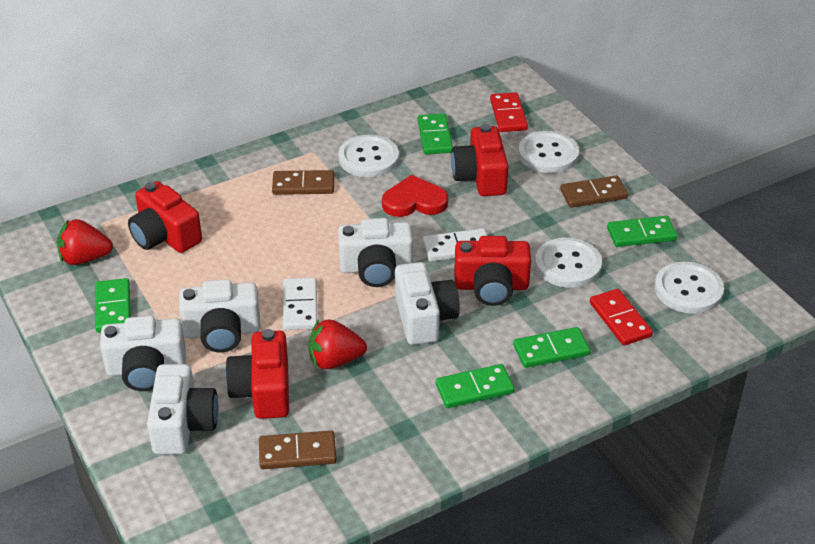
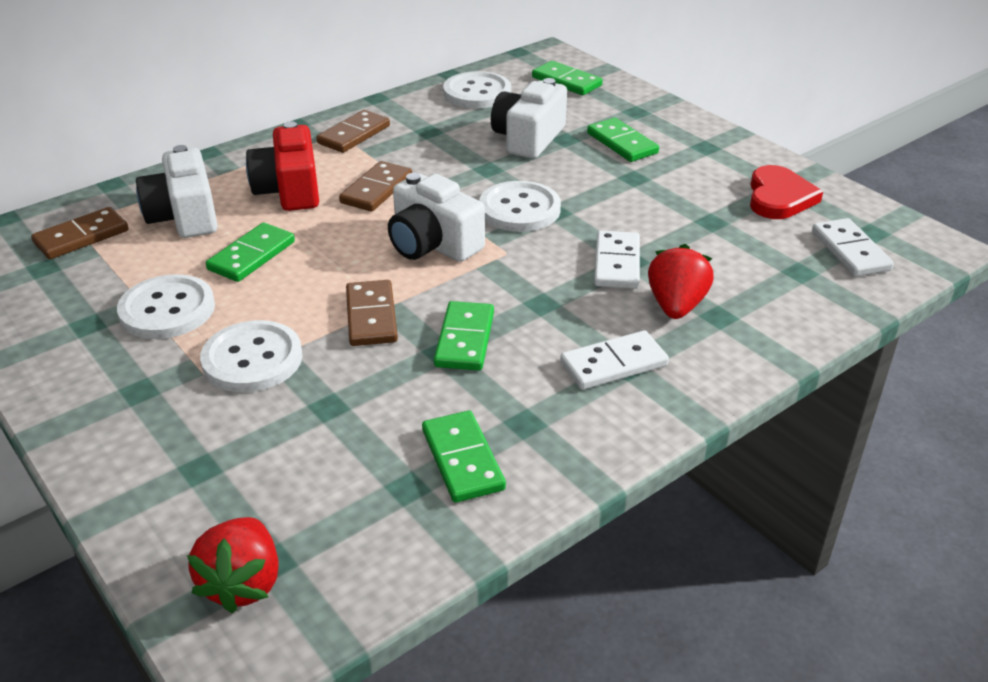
brown domino: 3 -> 4
red camera: 4 -> 1
red domino: 2 -> 0
white camera: 5 -> 3
white domino: 2 -> 3

